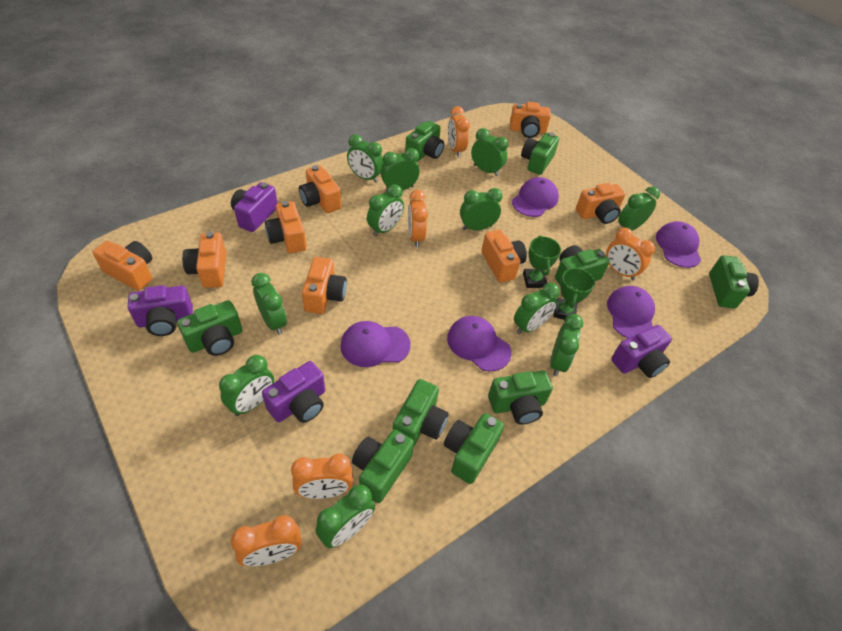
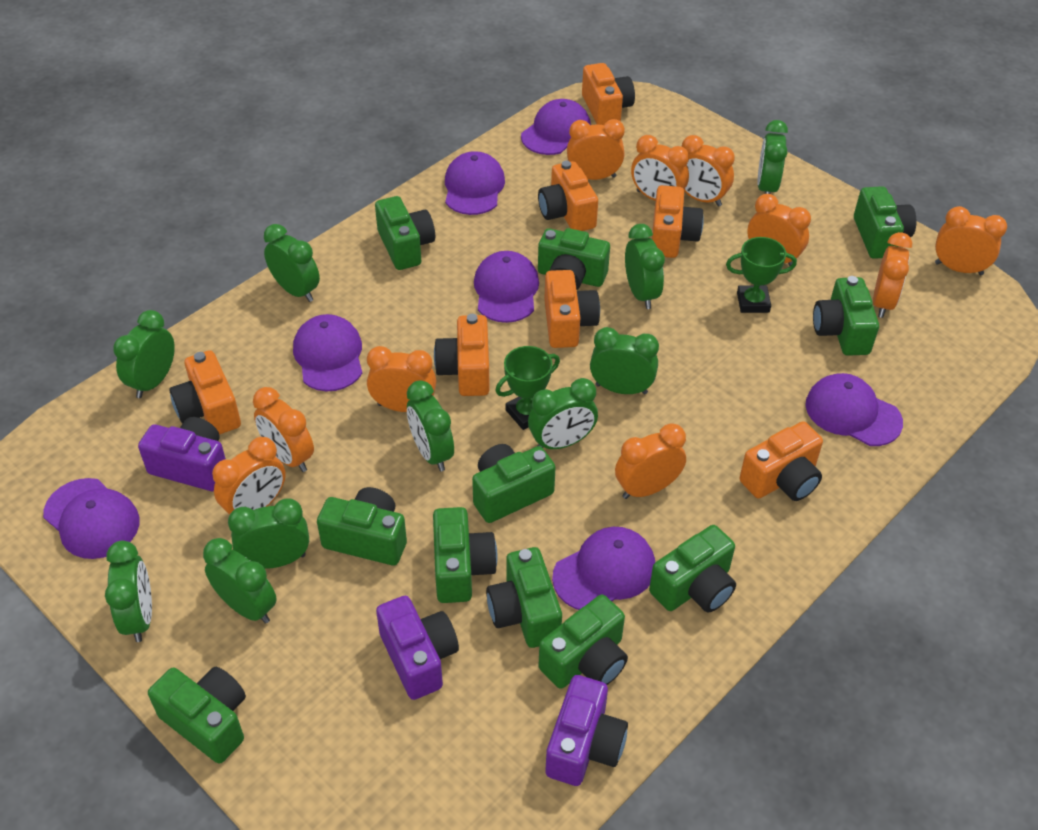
green camera: 9 -> 11
green clock: 11 -> 10
orange camera: 8 -> 7
orange clock: 5 -> 10
purple camera: 4 -> 3
purple cap: 5 -> 7

